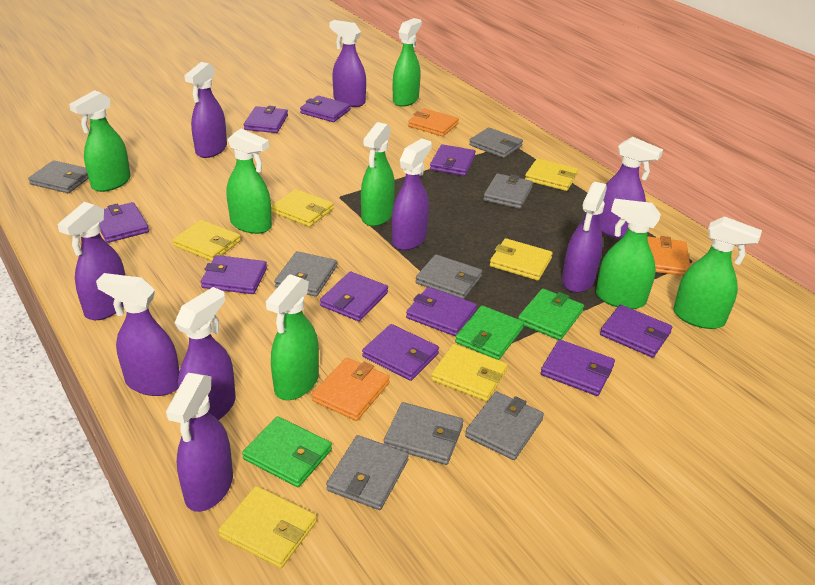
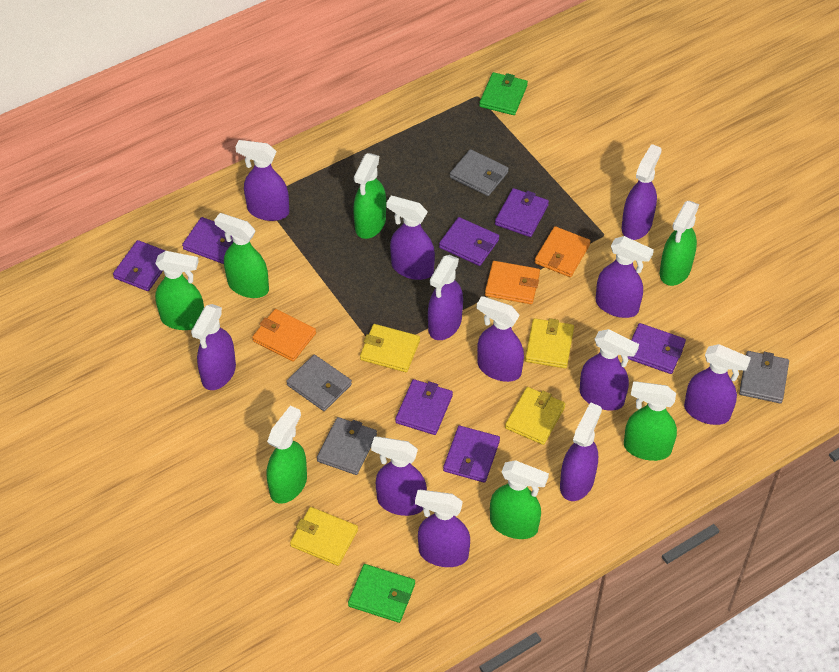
green wallet: 3 -> 2
grey wallet: 8 -> 4
purple spray bottle: 9 -> 12
purple wallet: 10 -> 7
yellow wallet: 6 -> 4

